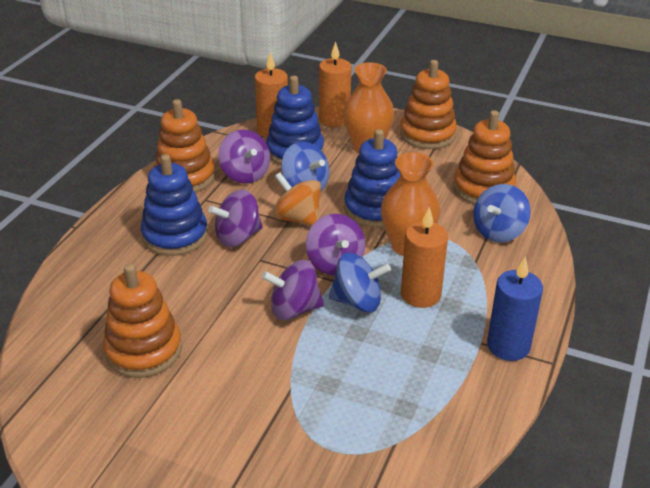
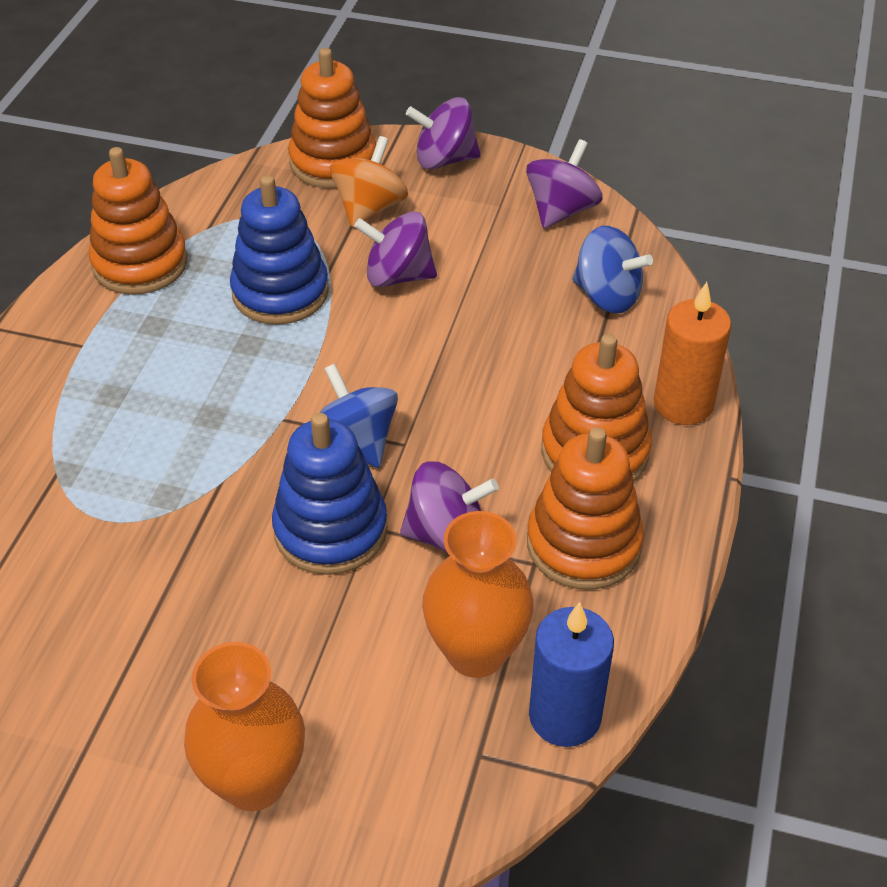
blue spinning top: 3 -> 2
blue stacking toy: 3 -> 2
orange candle: 3 -> 1

